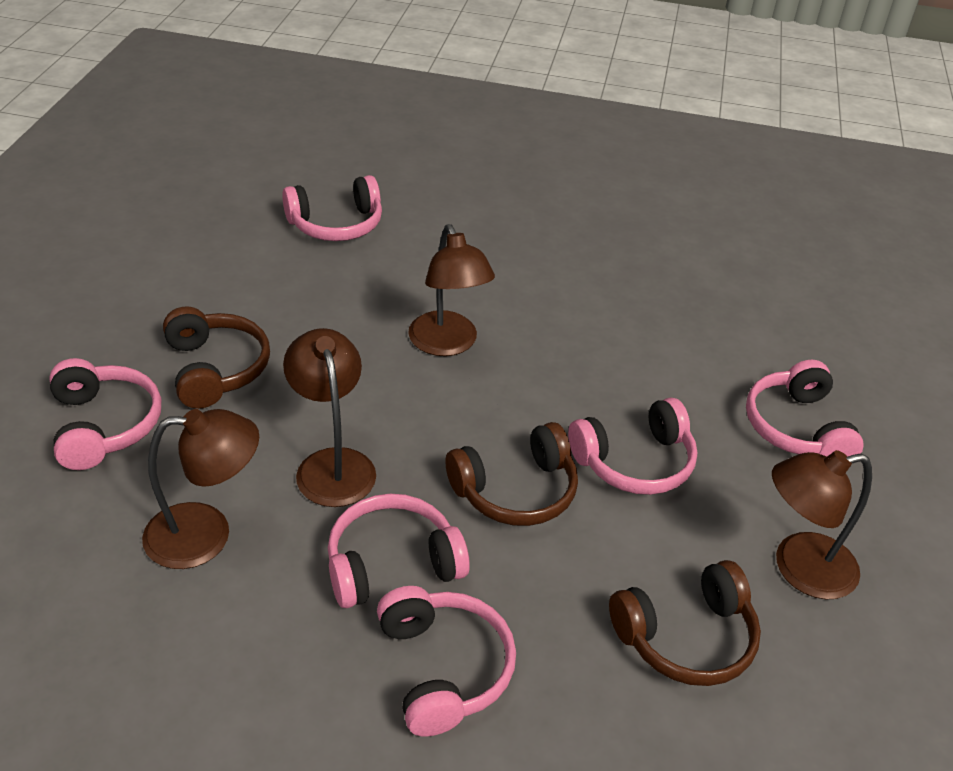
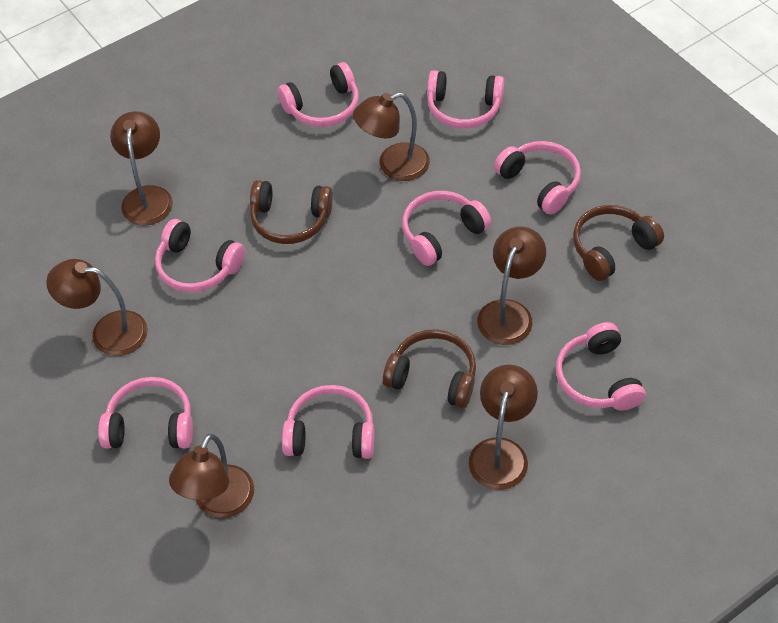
brown lamp: 4 -> 6
pink headphones: 6 -> 8

